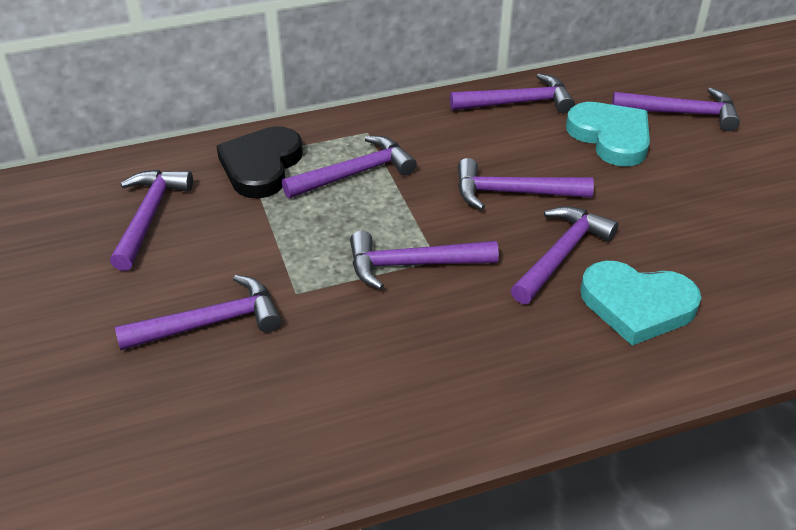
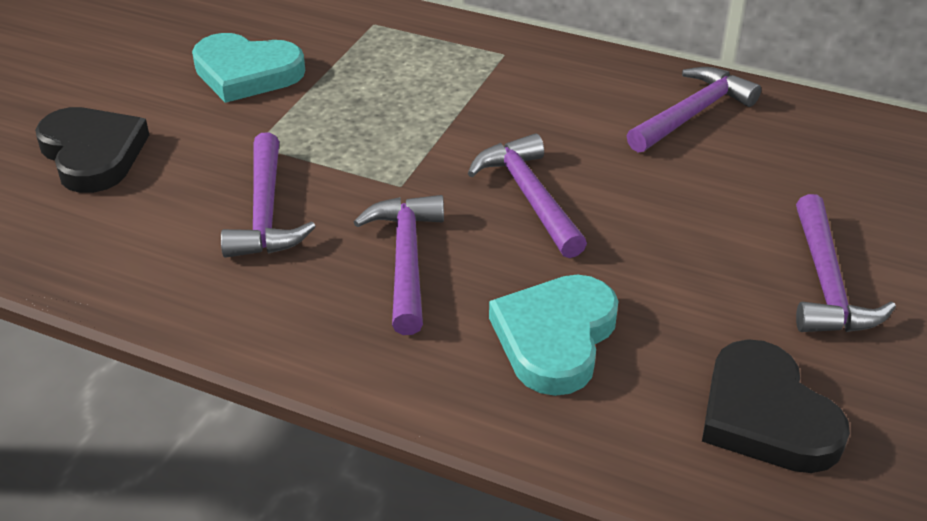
black heart: 1 -> 2
purple hammer: 8 -> 5

